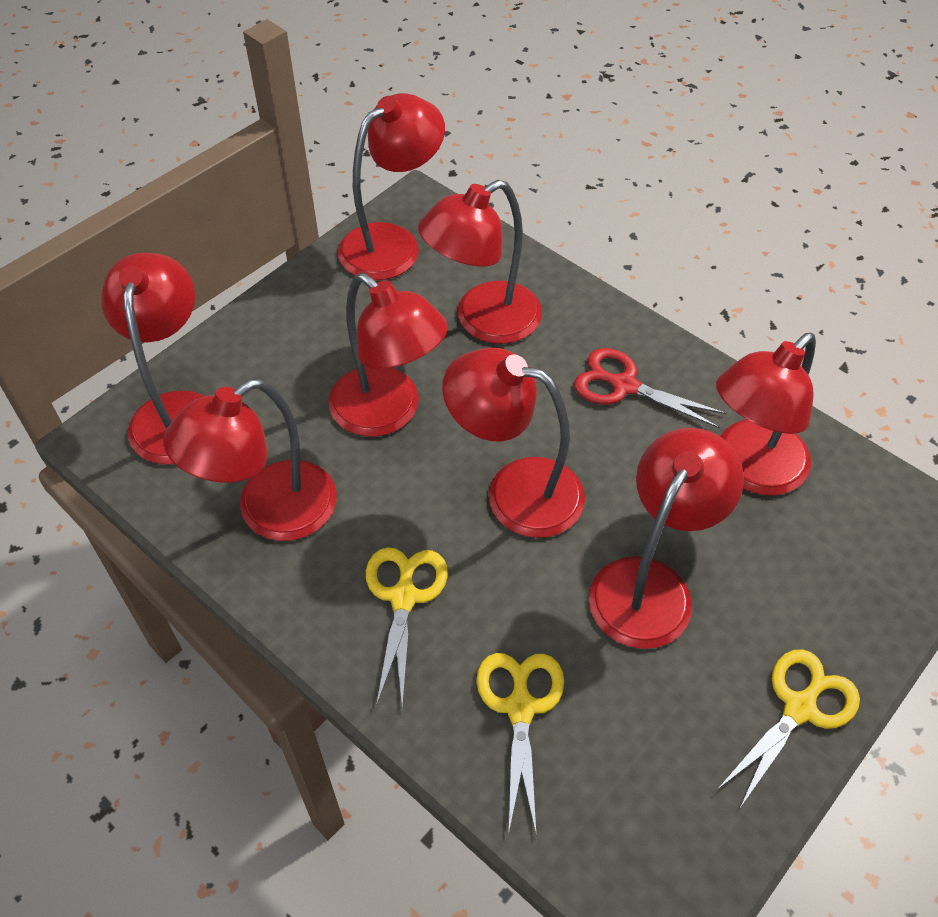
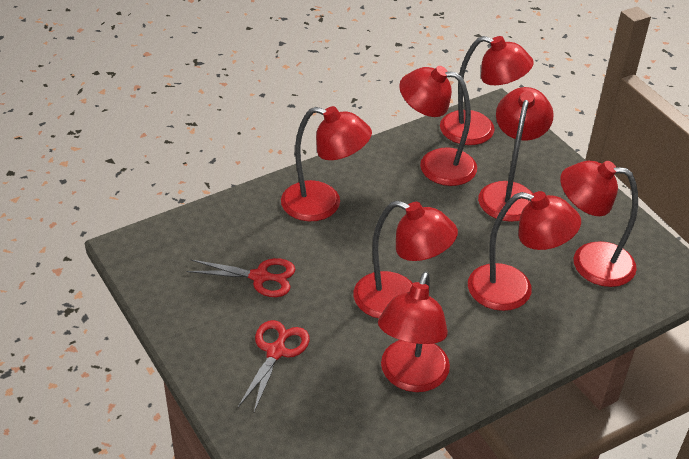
red scissors: 1 -> 2
yellow scissors: 3 -> 0

